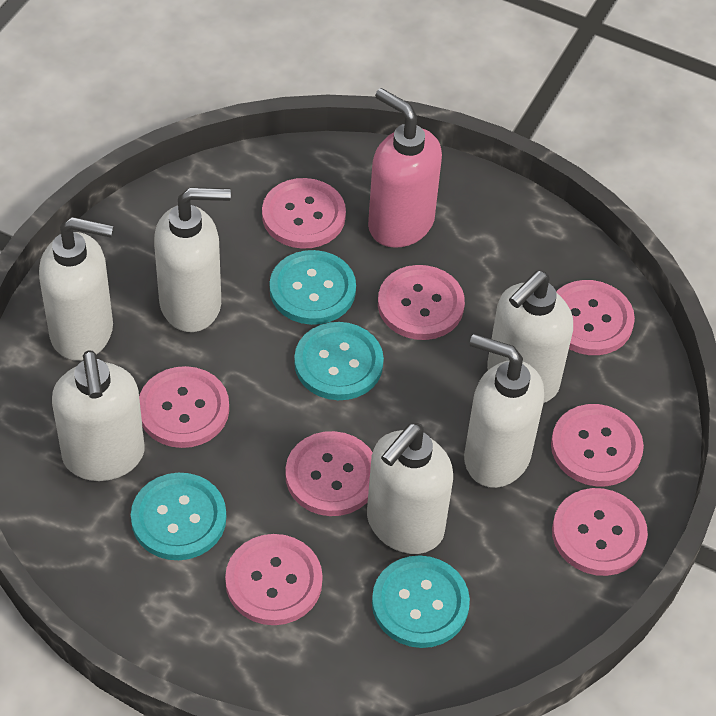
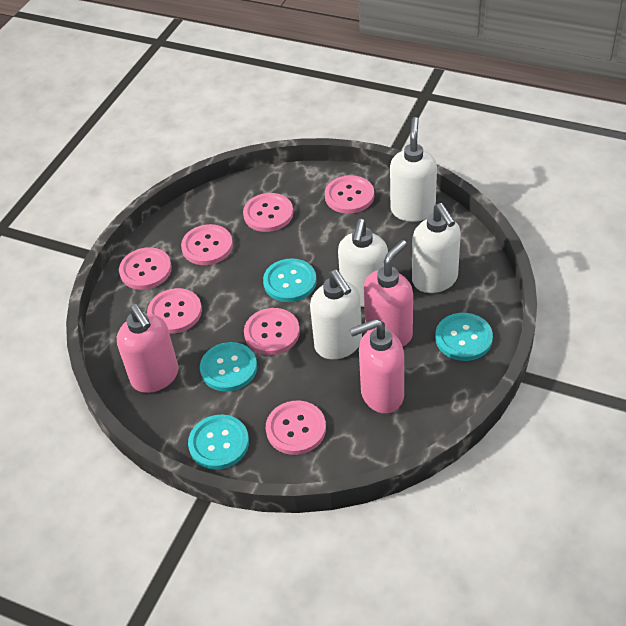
pink button: 8 -> 7
pink soap dispenser: 1 -> 3
white soap dispenser: 6 -> 4

